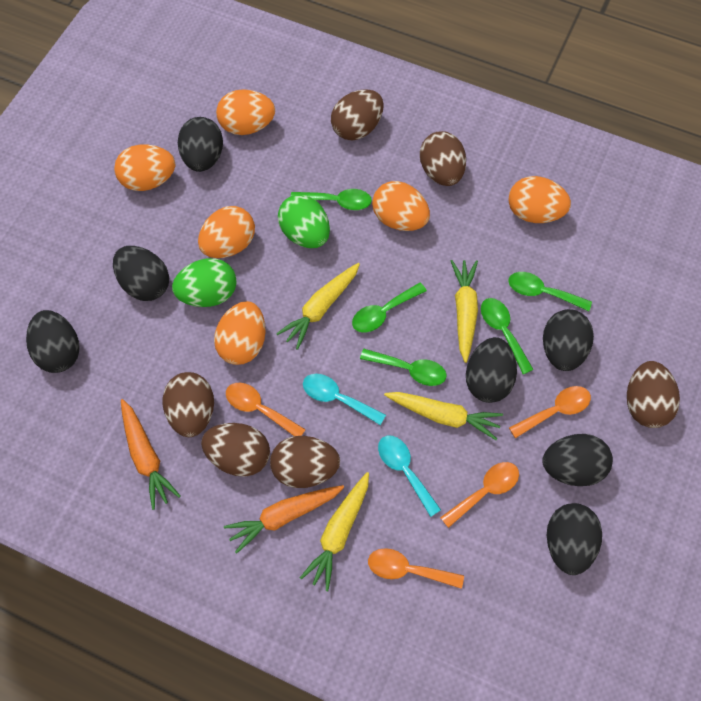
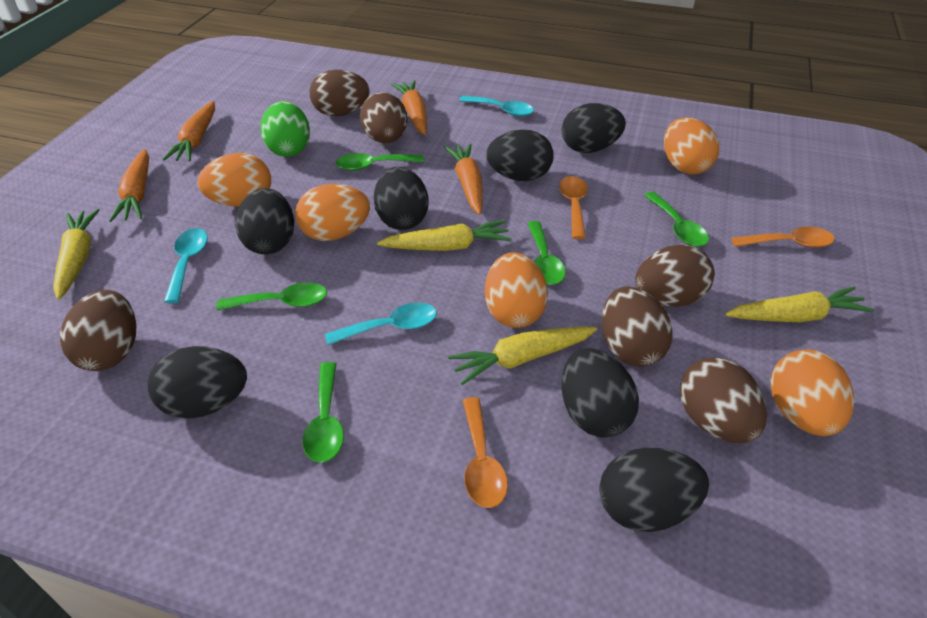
green egg: 2 -> 1
orange carrot: 2 -> 4
orange egg: 6 -> 5
orange spoon: 4 -> 3
turquoise spoon: 2 -> 3

